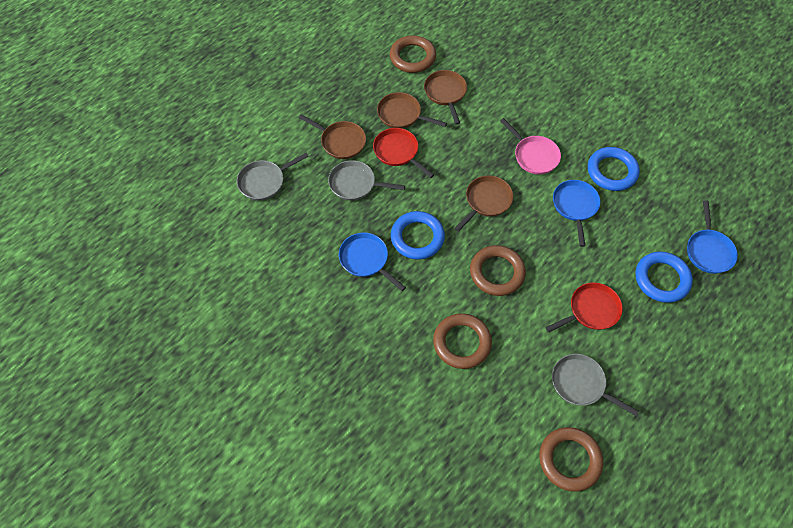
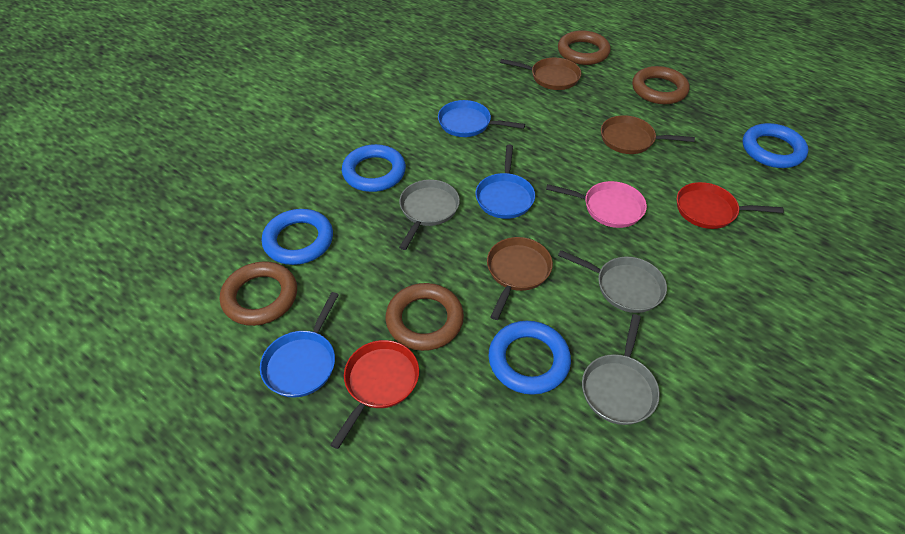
blue ring: 3 -> 4
brown pan: 4 -> 3

